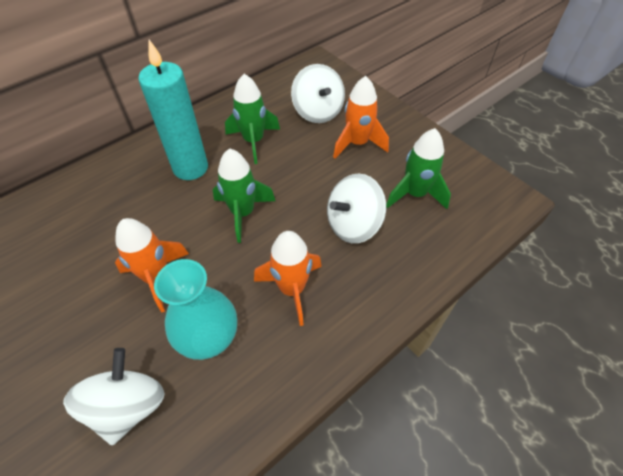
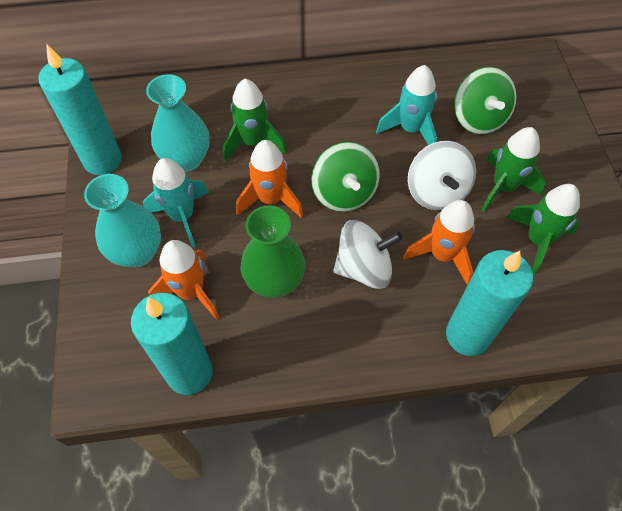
green spinning top: 0 -> 2
green vase: 0 -> 1
turquoise candle: 1 -> 3
turquoise rocket: 0 -> 2
turquoise vase: 1 -> 2
white spinning top: 3 -> 2

